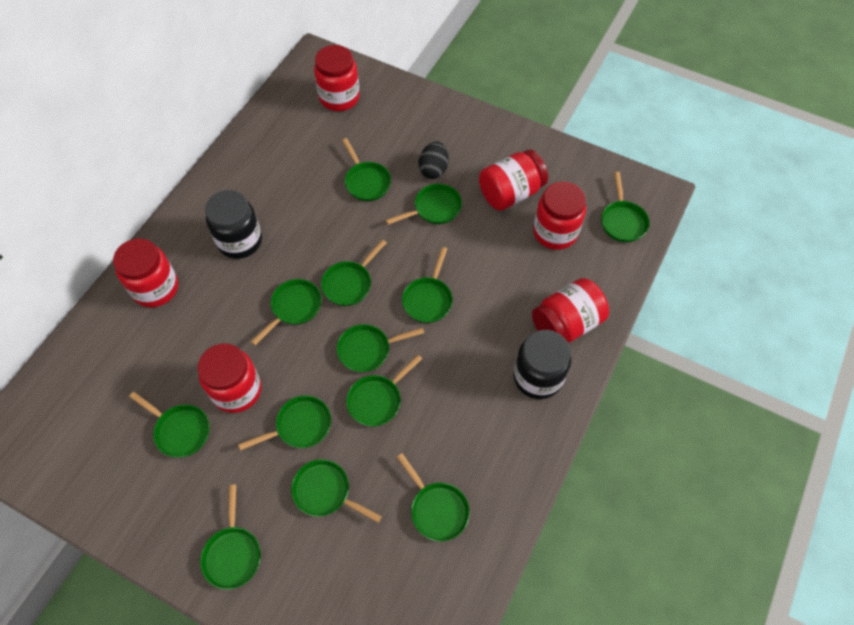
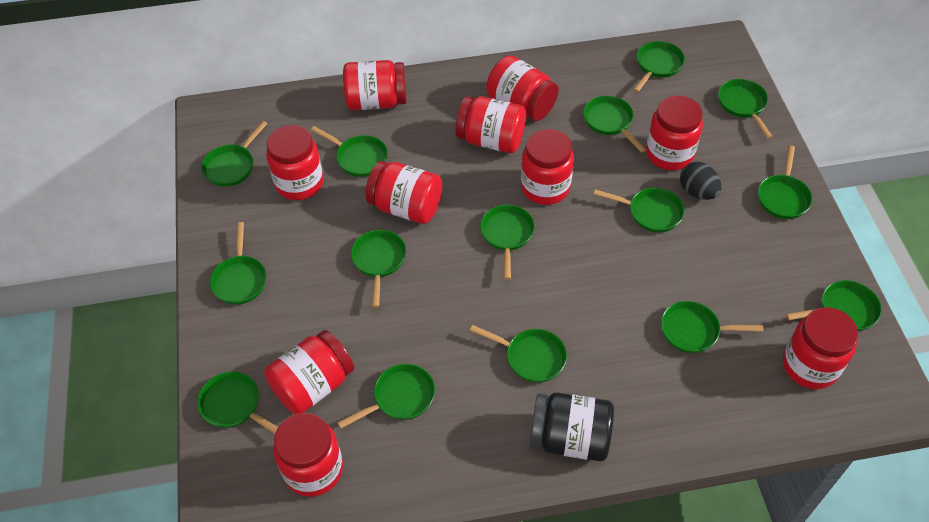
black jar: 2 -> 1
green pan: 13 -> 15
red jar: 6 -> 10

